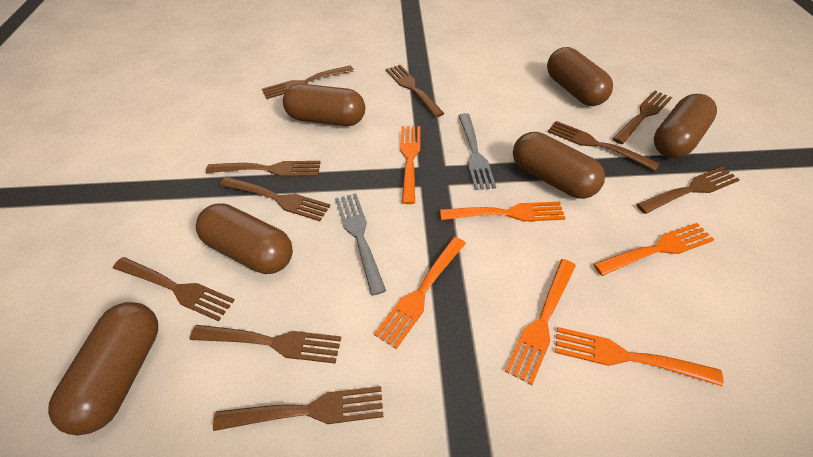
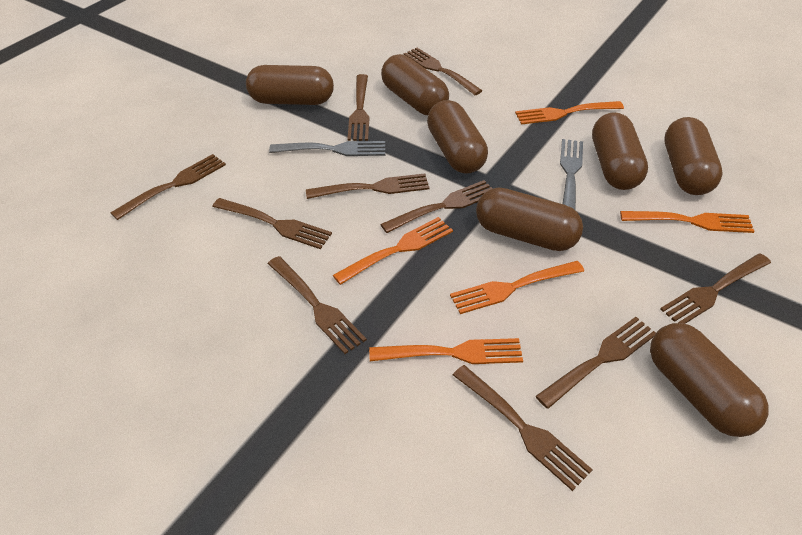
brown capsule: 6 -> 7
orange fork: 6 -> 5

